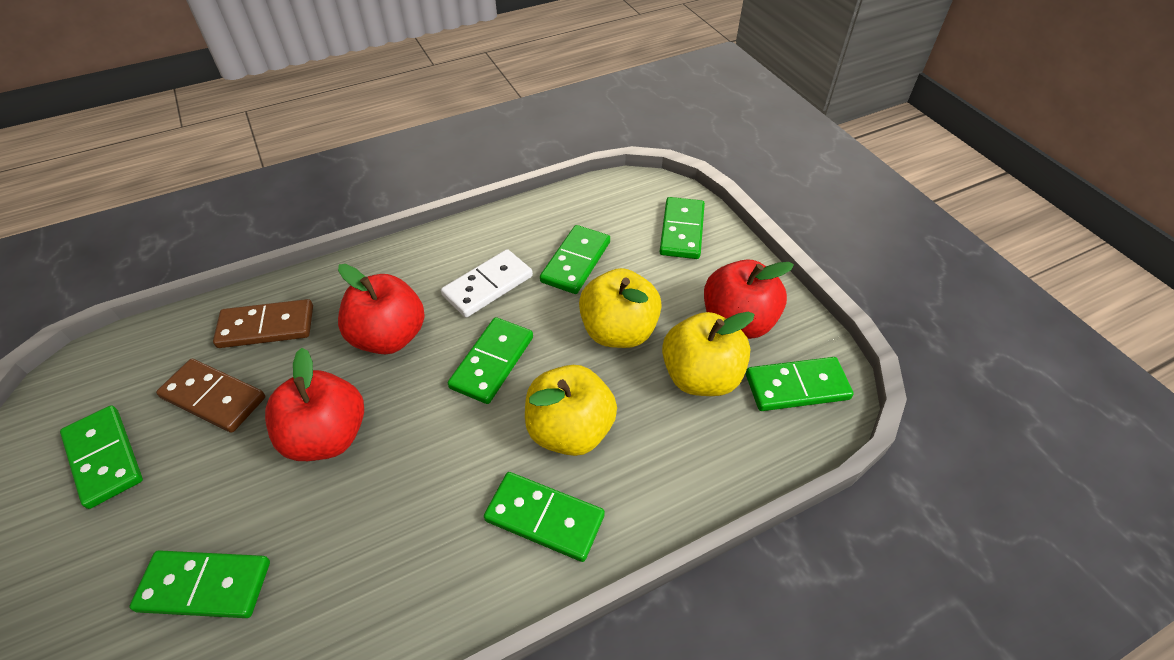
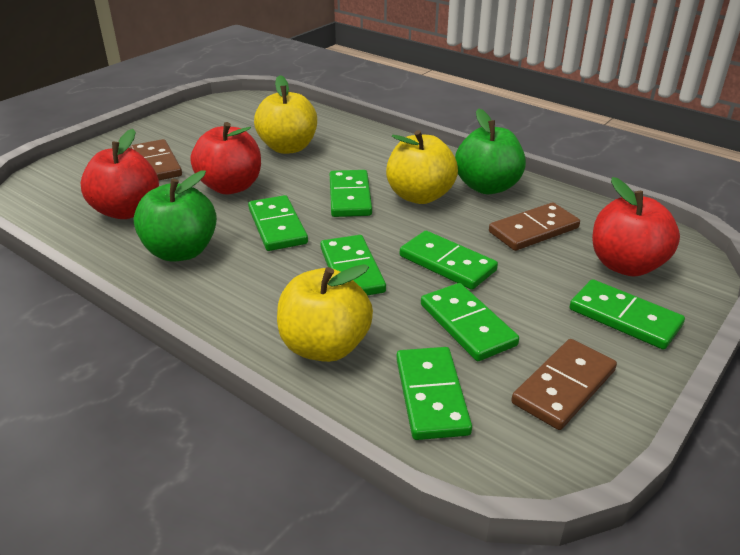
brown domino: 2 -> 3
green apple: 0 -> 2
white domino: 1 -> 0

